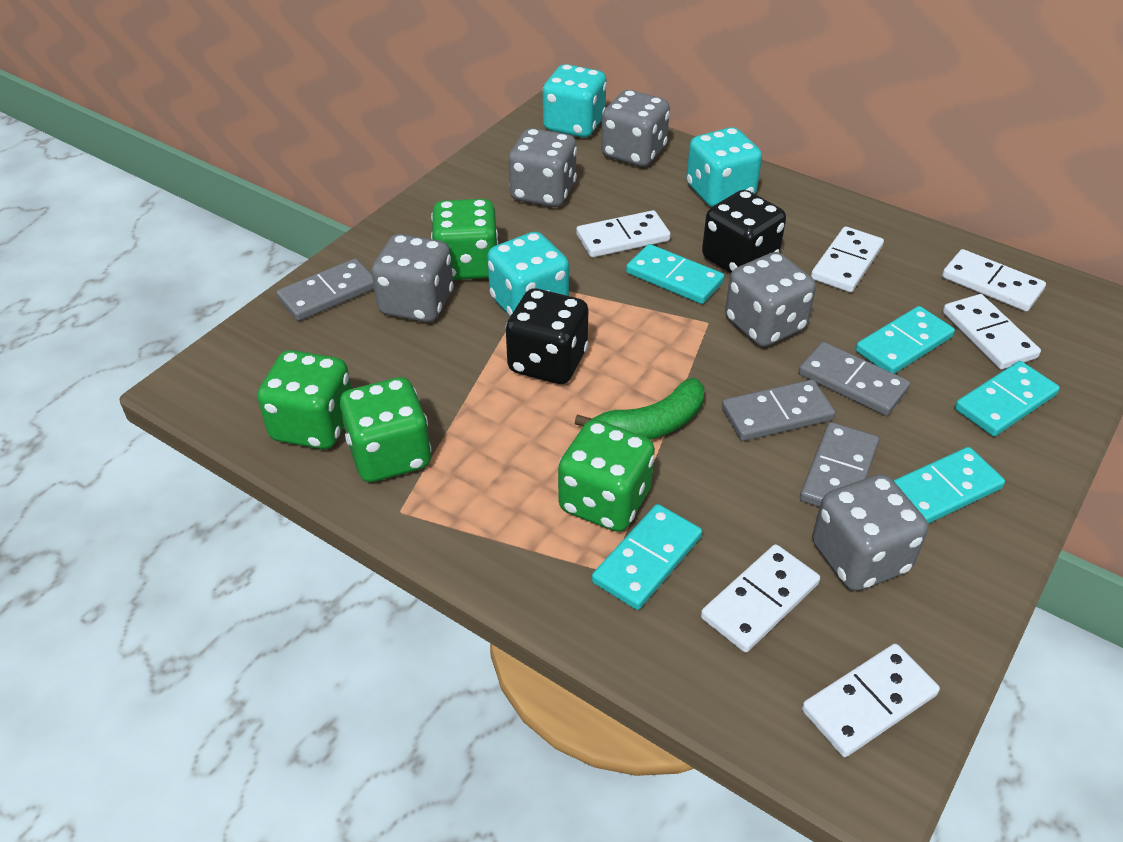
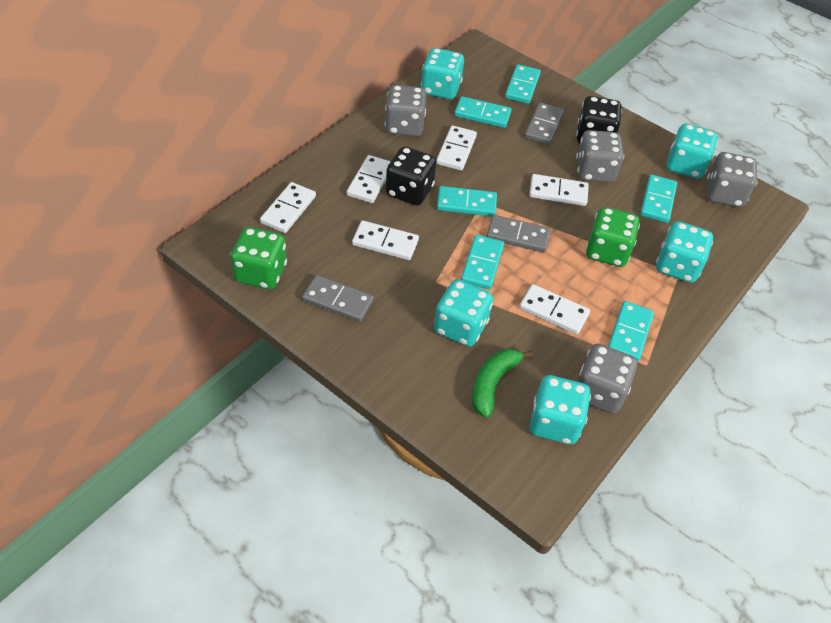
green dice: 4 -> 2
grey dice: 5 -> 4
grey domino: 4 -> 3
turquoise dice: 3 -> 5
turquoise domino: 5 -> 6

